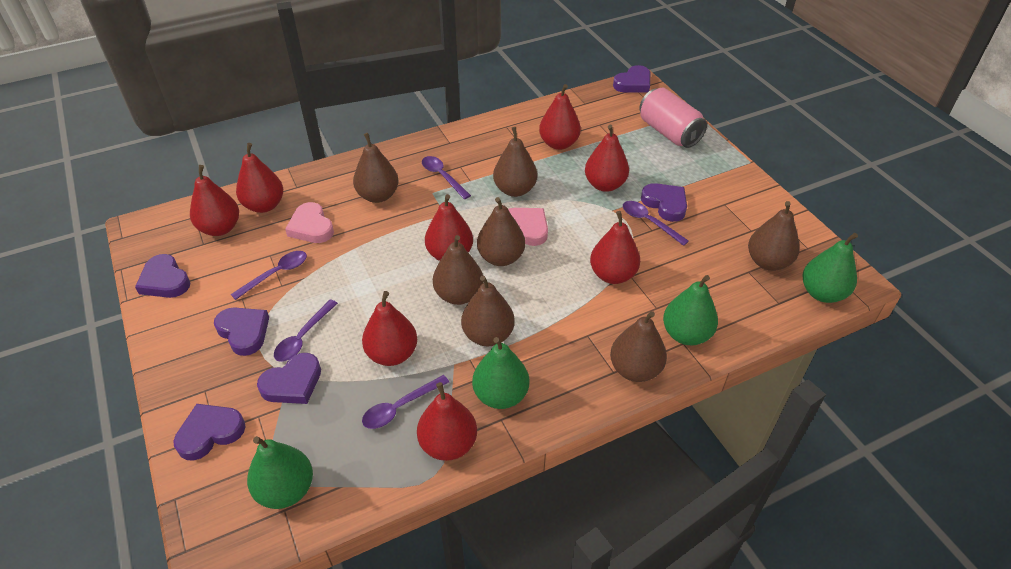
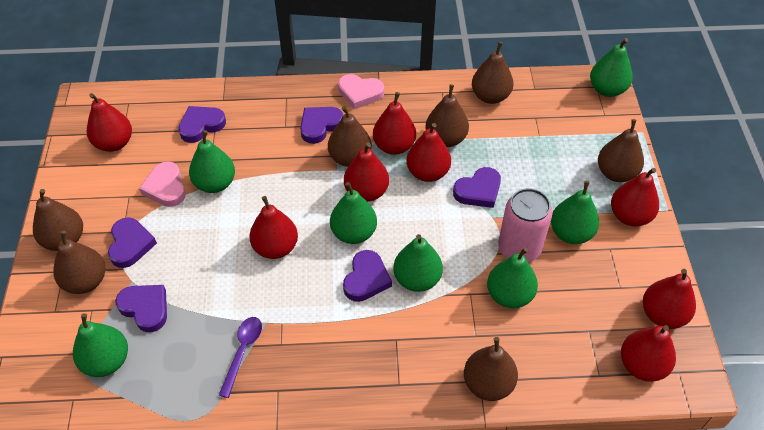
green pear: 4 -> 7
purple spoon: 5 -> 1

